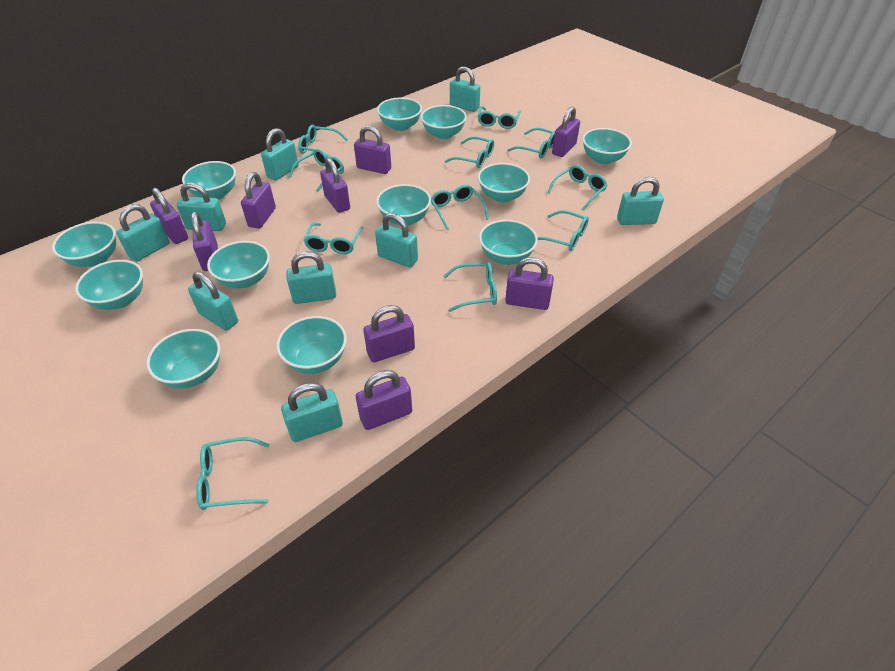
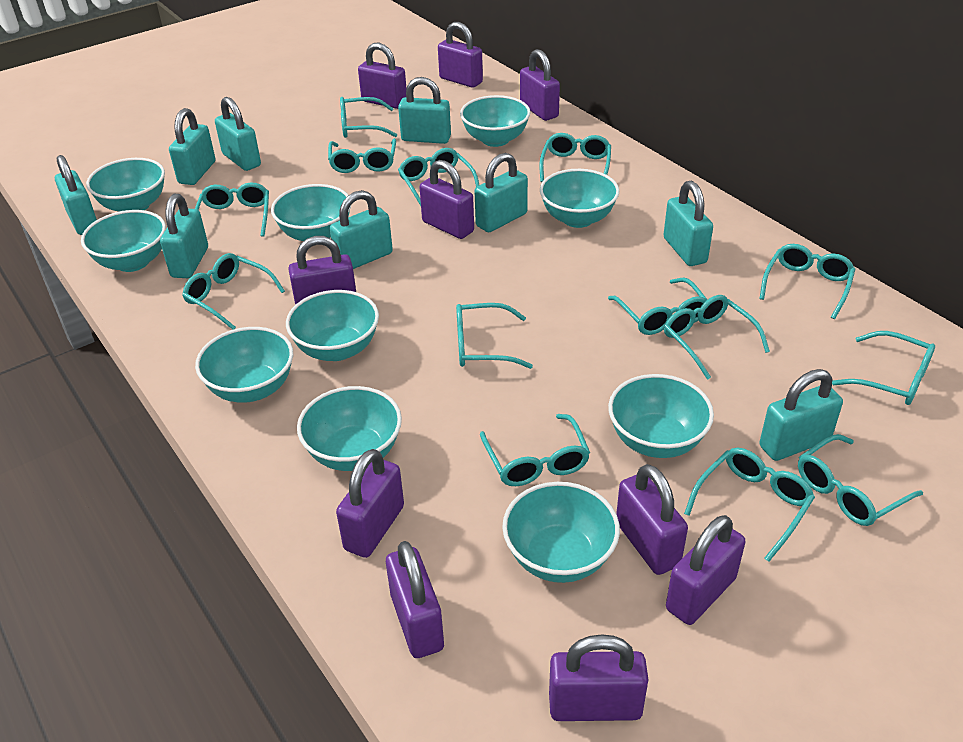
purple padlock: 9 -> 10
turquoise bowl: 12 -> 10
turquoise glasses: 11 -> 14

